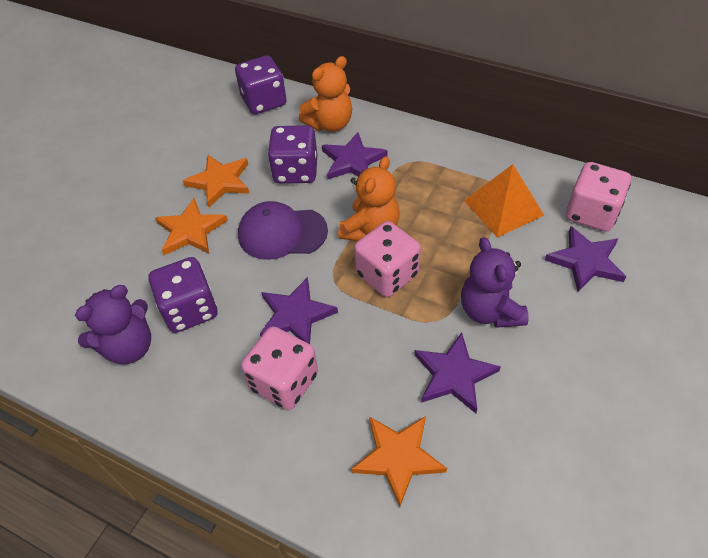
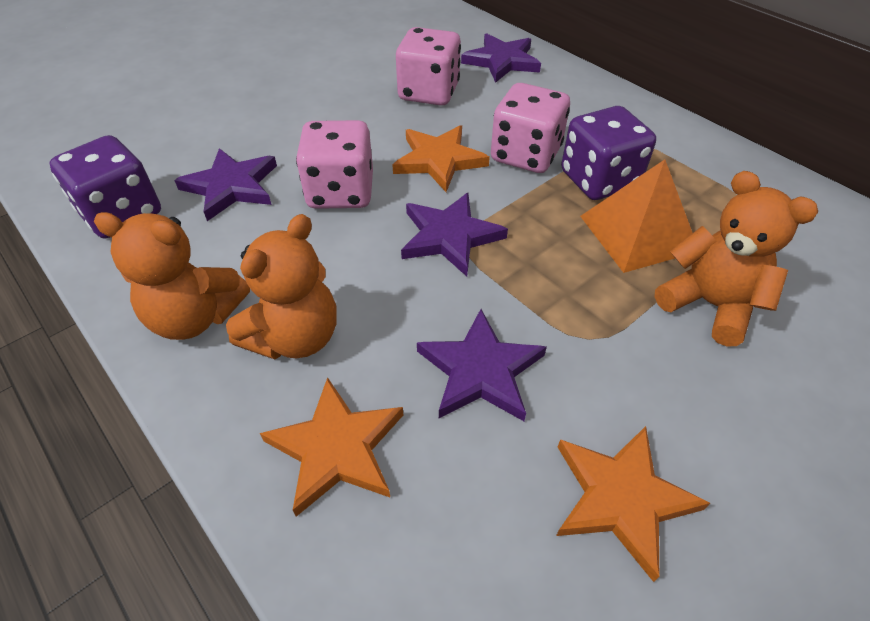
orange teddy bear: 2 -> 3
purple cap: 1 -> 0
purple dice: 3 -> 2
purple teddy bear: 2 -> 0

